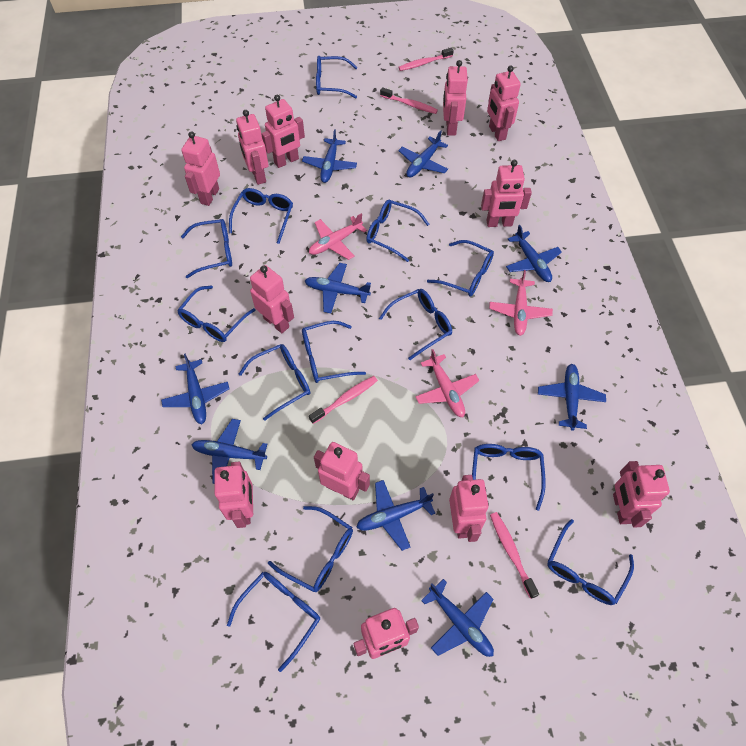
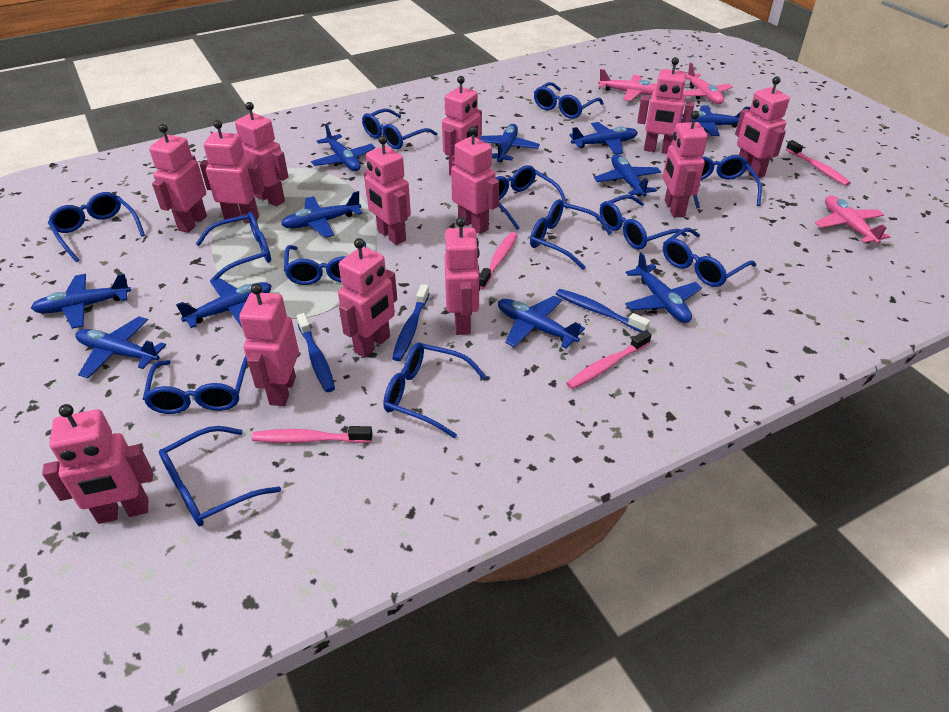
blue plane: 9 -> 11
blue toothbrush: 0 -> 3
pink robot: 12 -> 13

